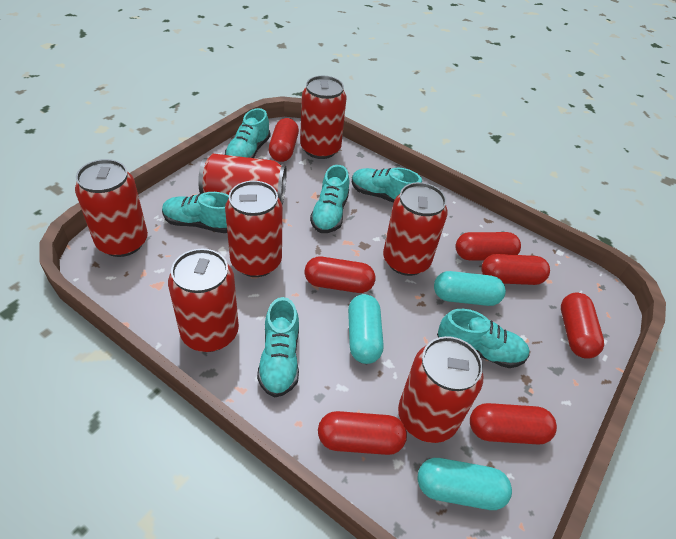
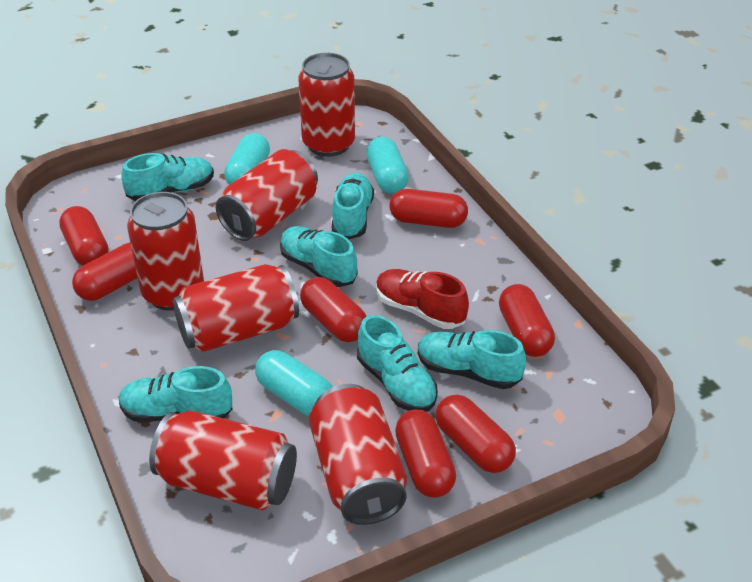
red can: 7 -> 6
red shoe: 0 -> 1

